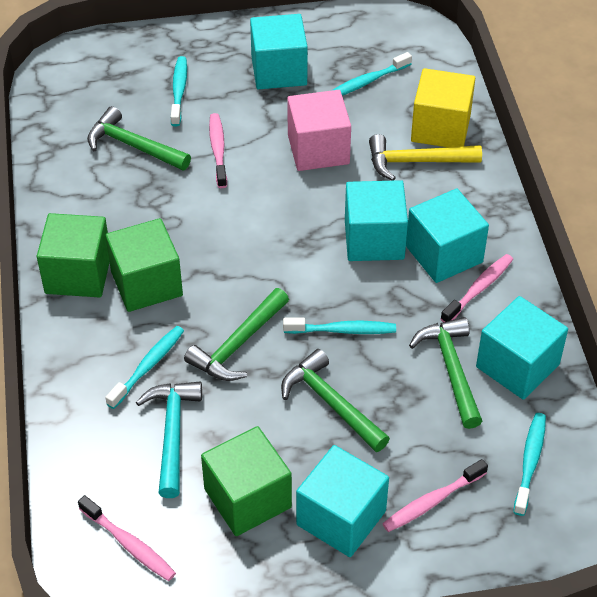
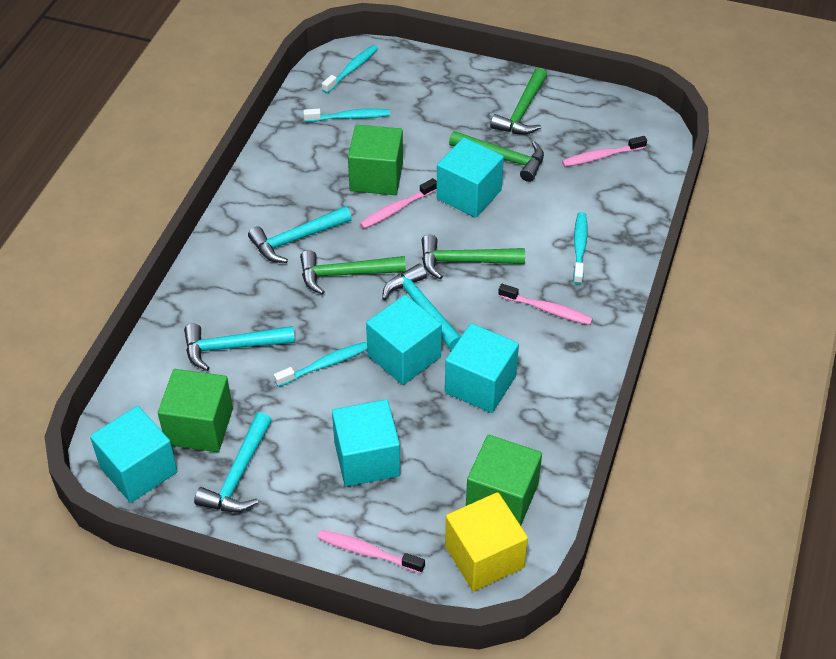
pink cube: 1 -> 0
turquoise hammer: 1 -> 4
turquoise toothbrush: 5 -> 4
yellow hammer: 1 -> 0

